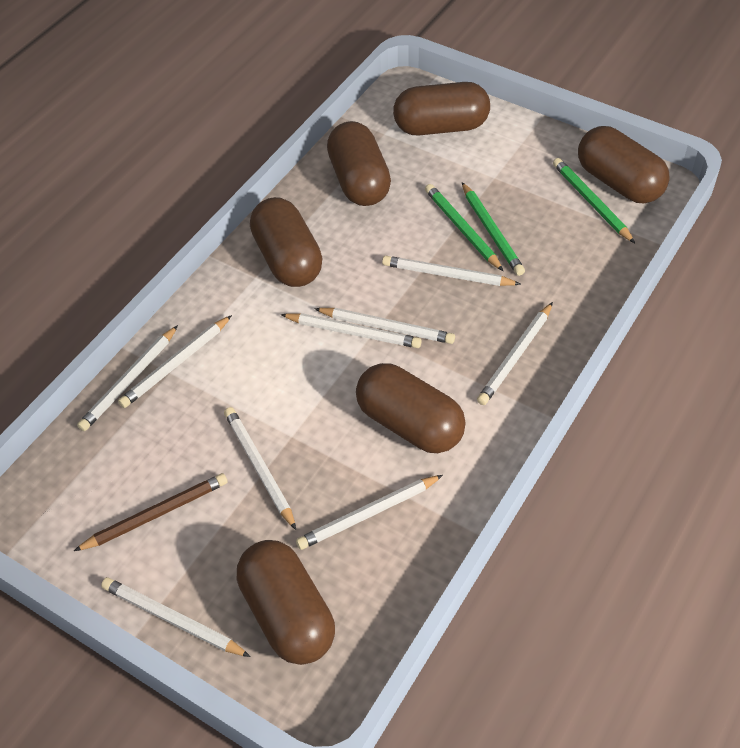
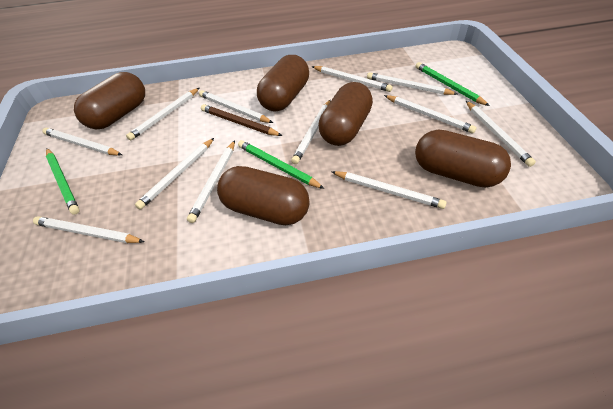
brown capsule: 6 -> 5
white pencil: 9 -> 12

